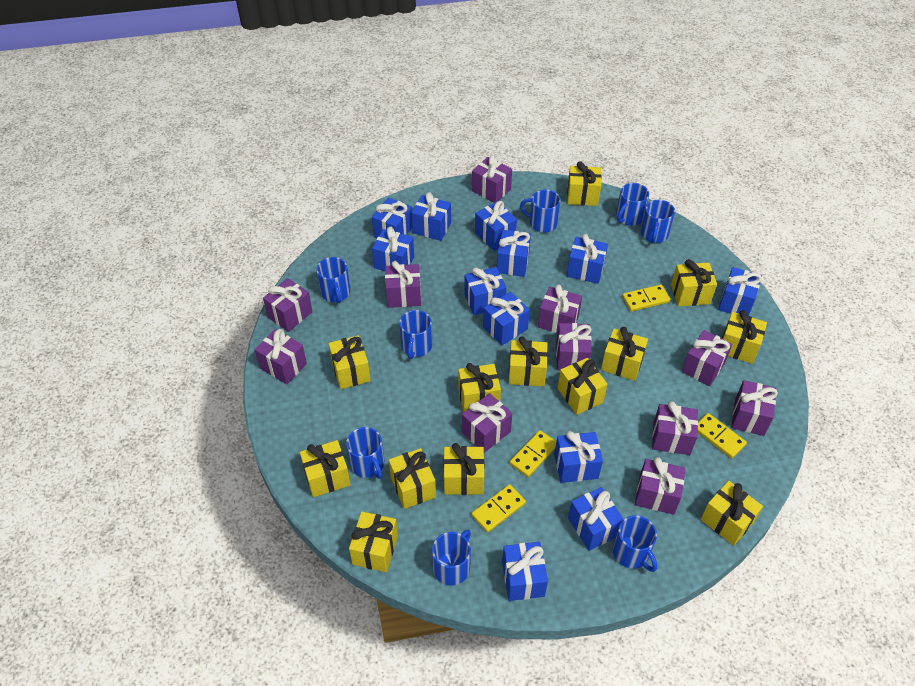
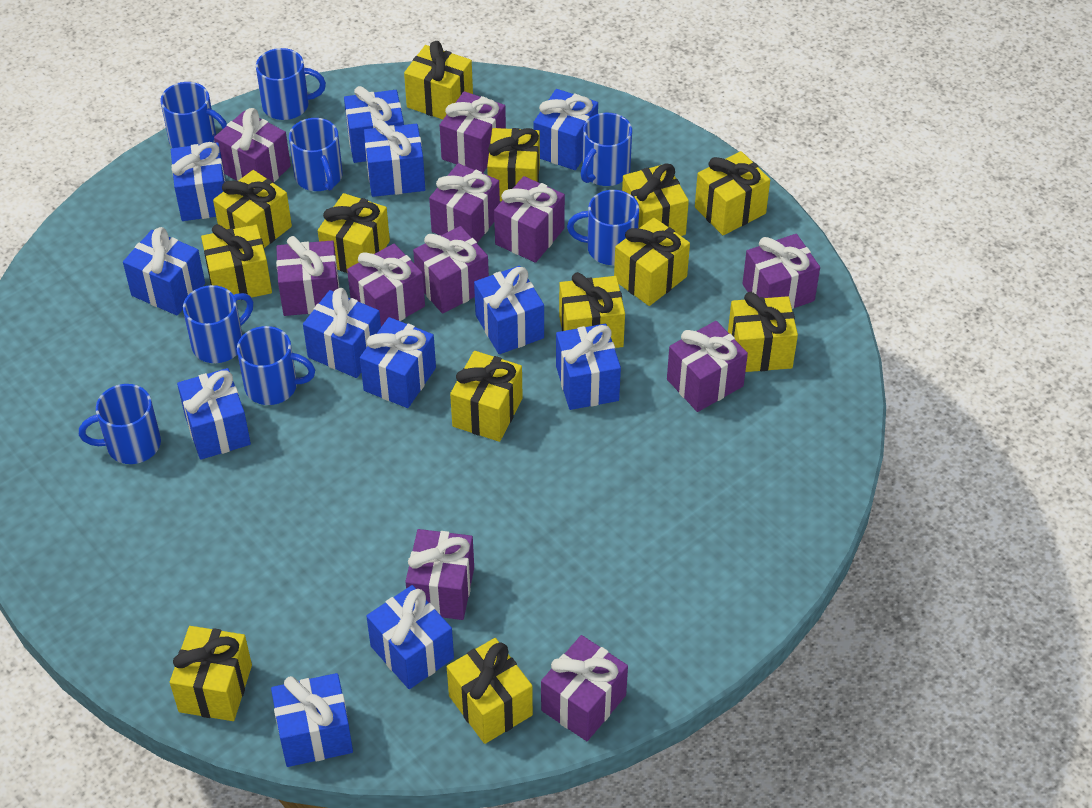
yellow domino: 4 -> 0

